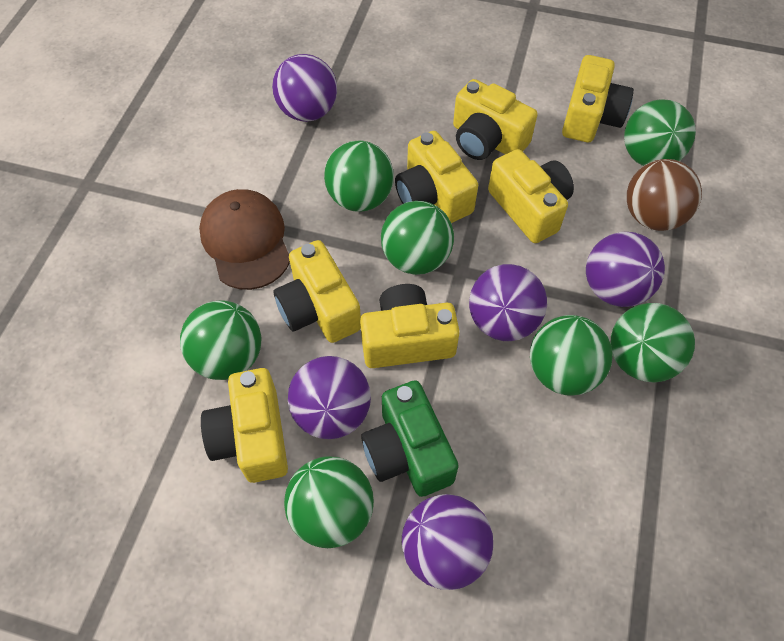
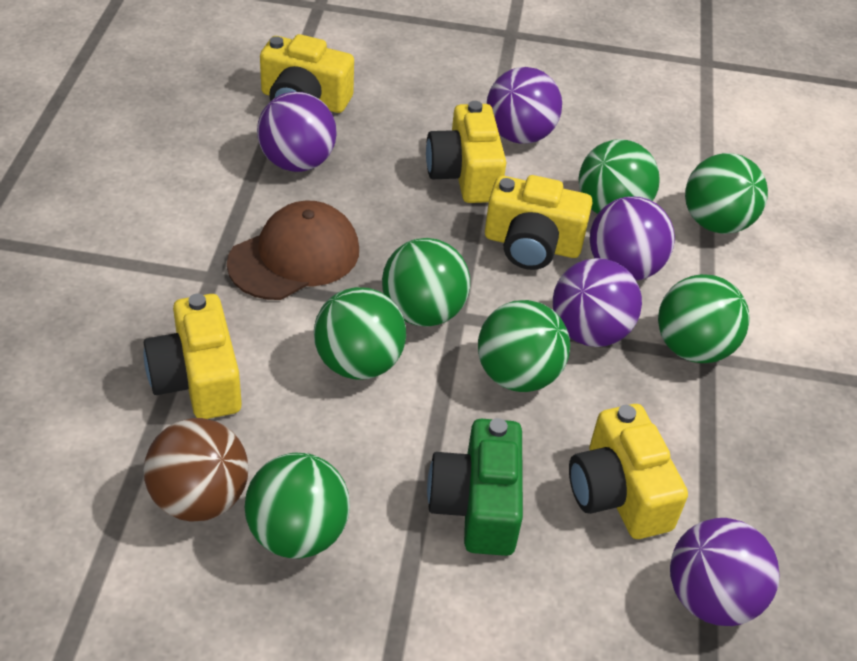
yellow camera: 7 -> 5

